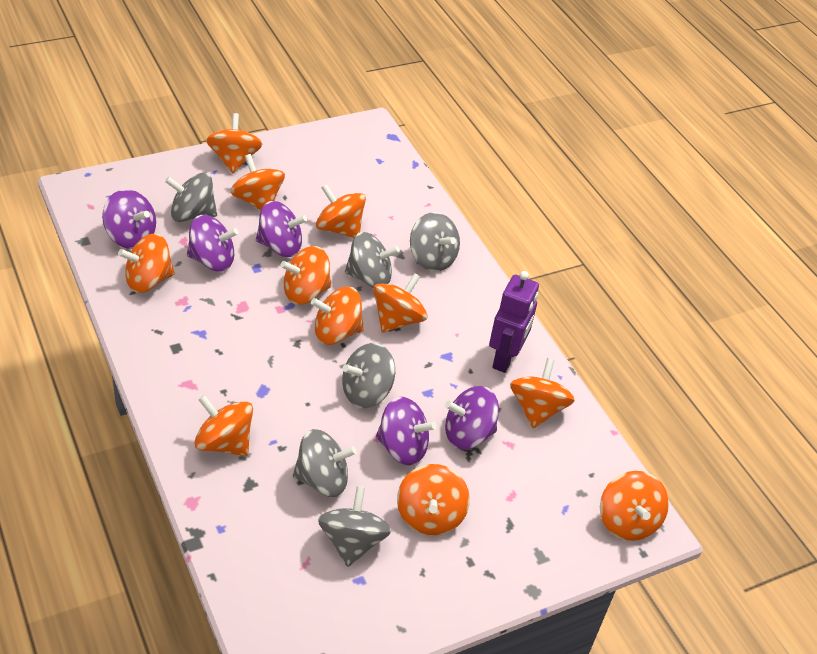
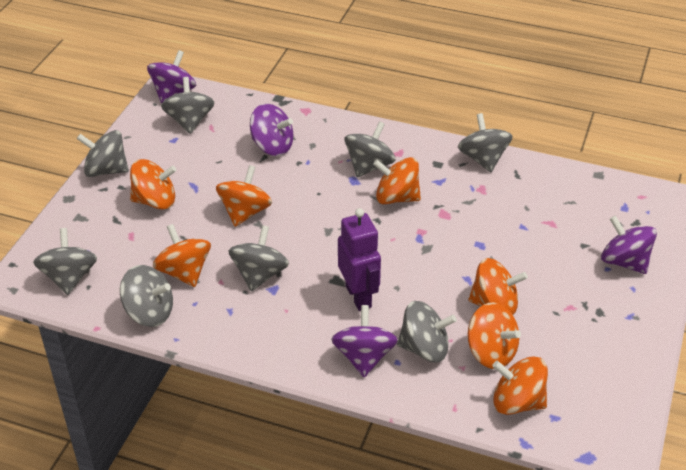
grey spinning top: 6 -> 8
orange spinning top: 11 -> 7
purple spinning top: 5 -> 4

